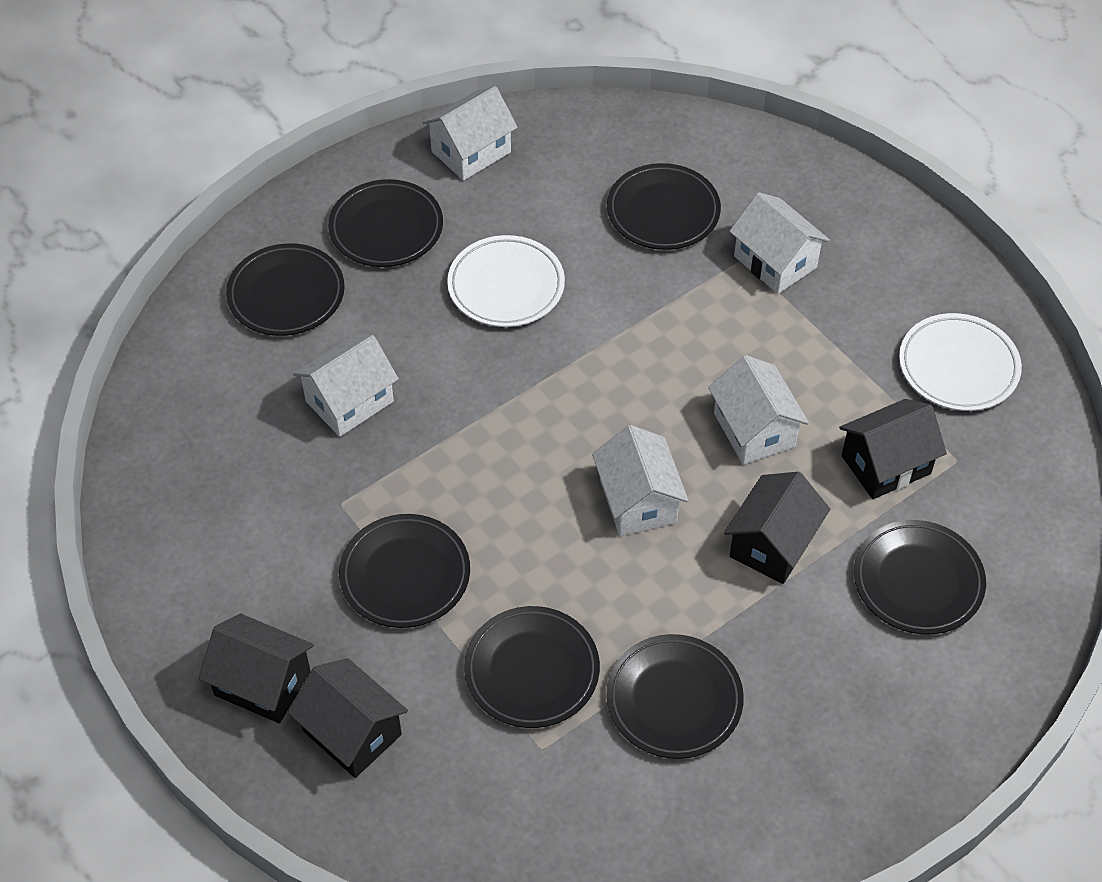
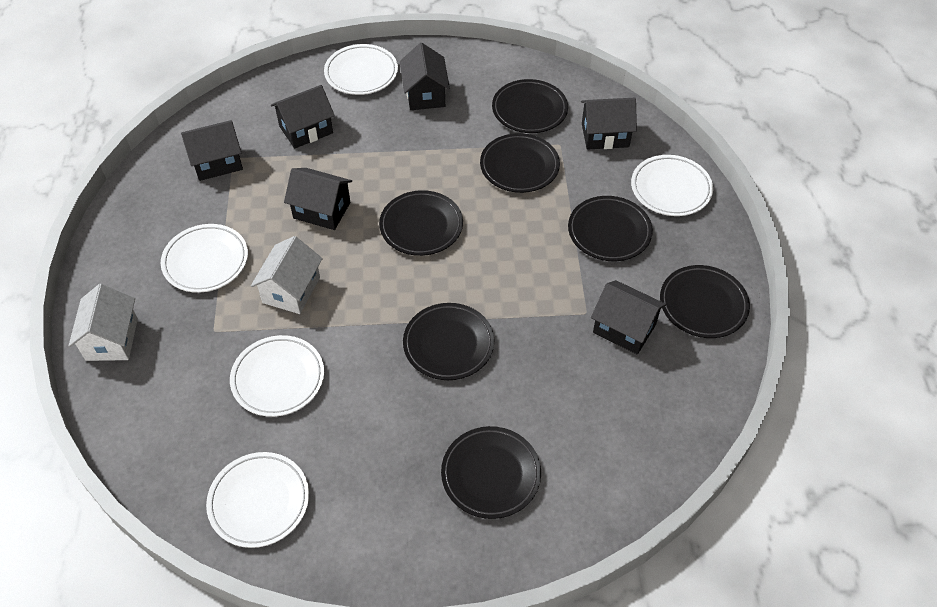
black house: 4 -> 6
white house: 5 -> 2
white plate: 2 -> 5

